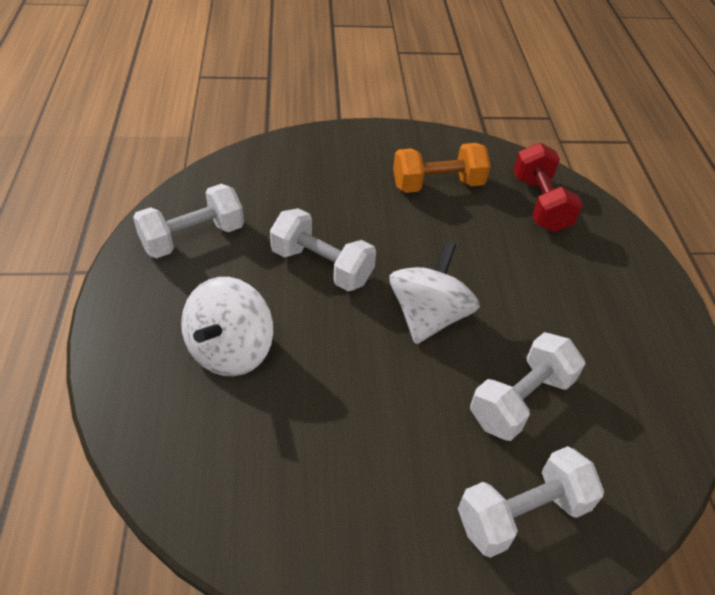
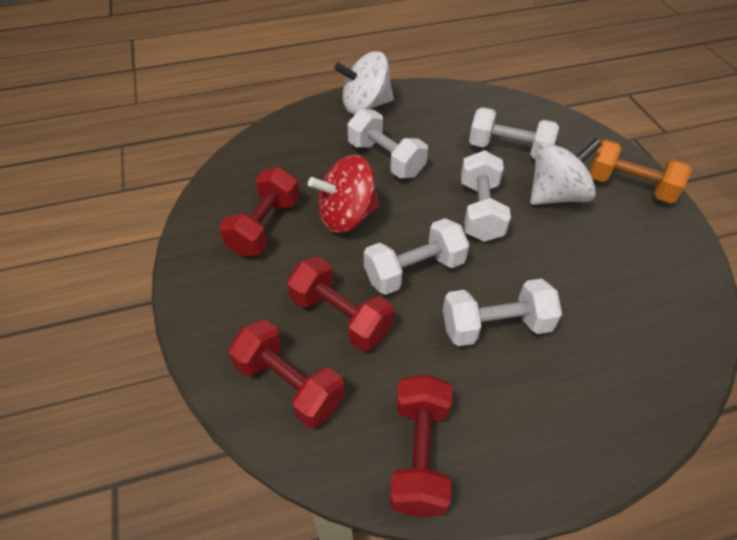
red dumbbell: 1 -> 4
red spinning top: 0 -> 1
white dumbbell: 4 -> 5

